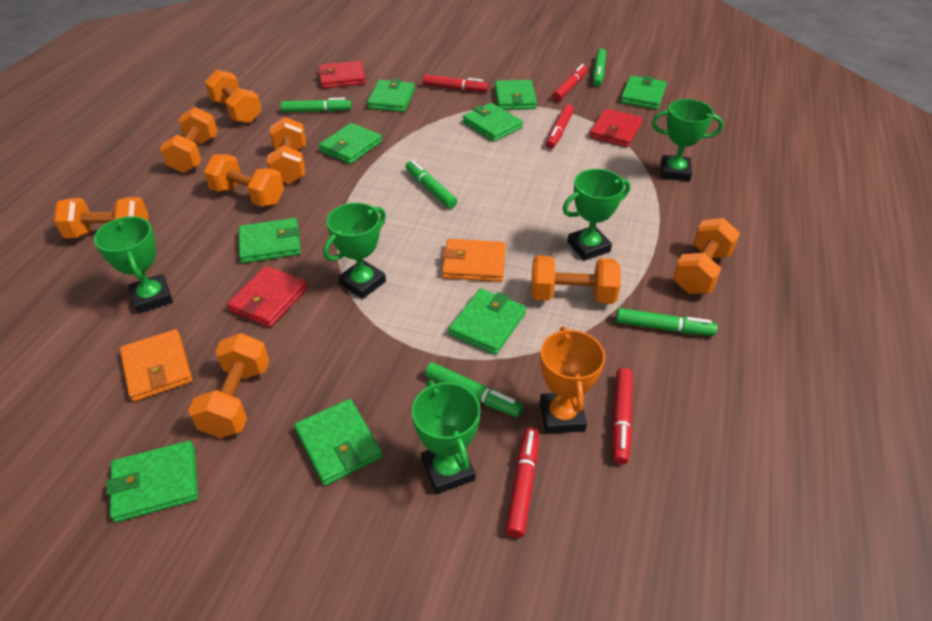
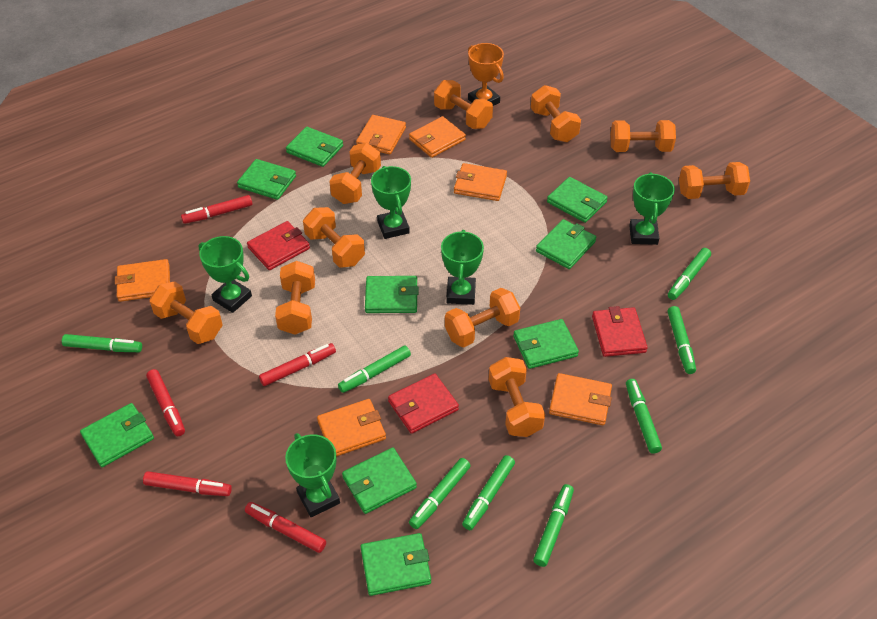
green marker: 5 -> 8
orange dumbbell: 8 -> 10
orange wallet: 2 -> 6

